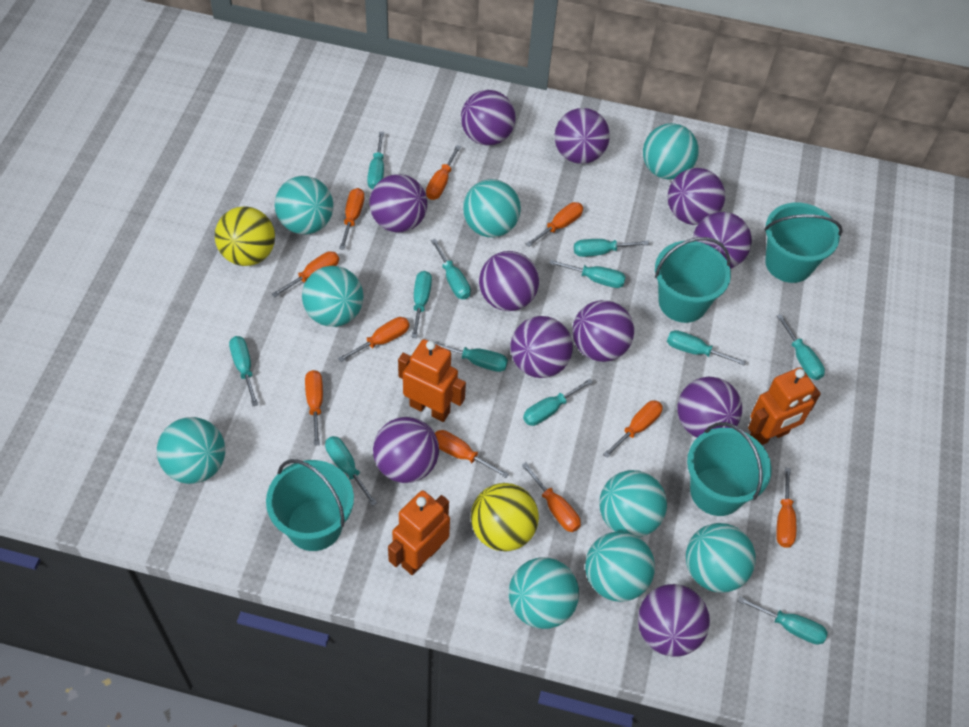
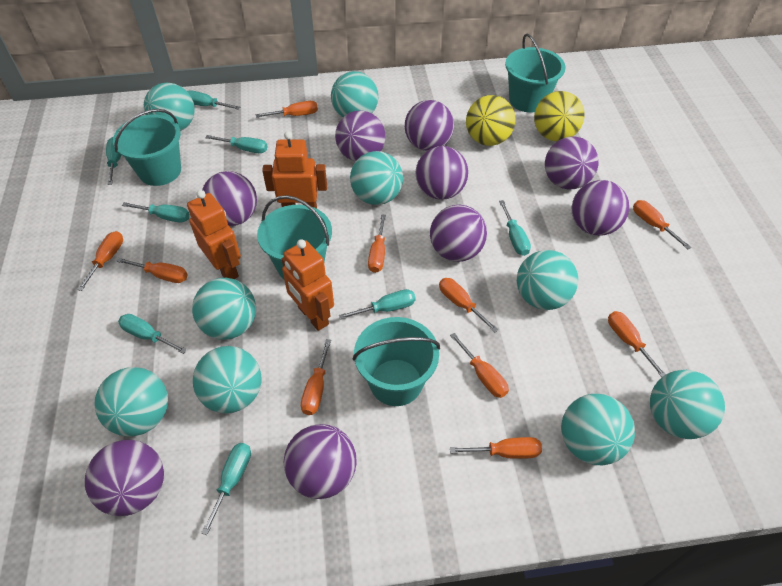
purple ball: 11 -> 9
turquoise screwdriver: 12 -> 8

